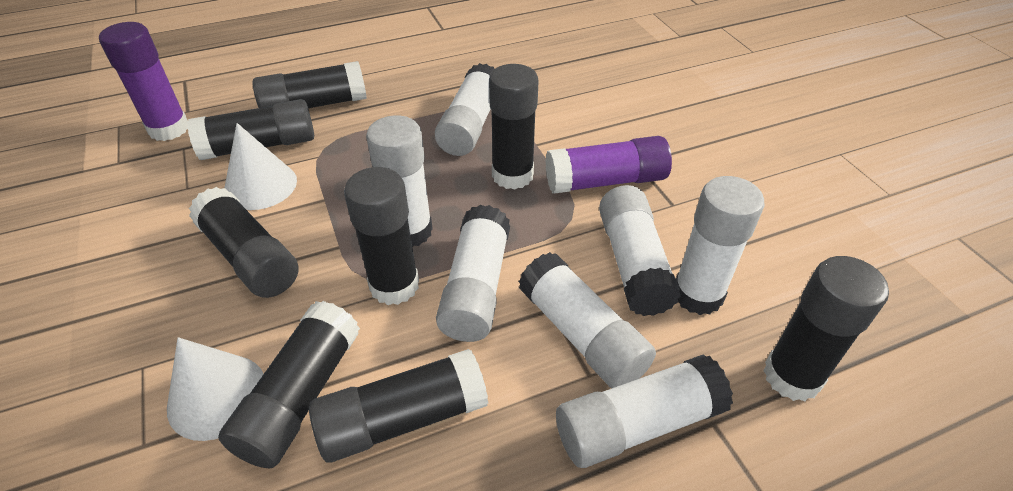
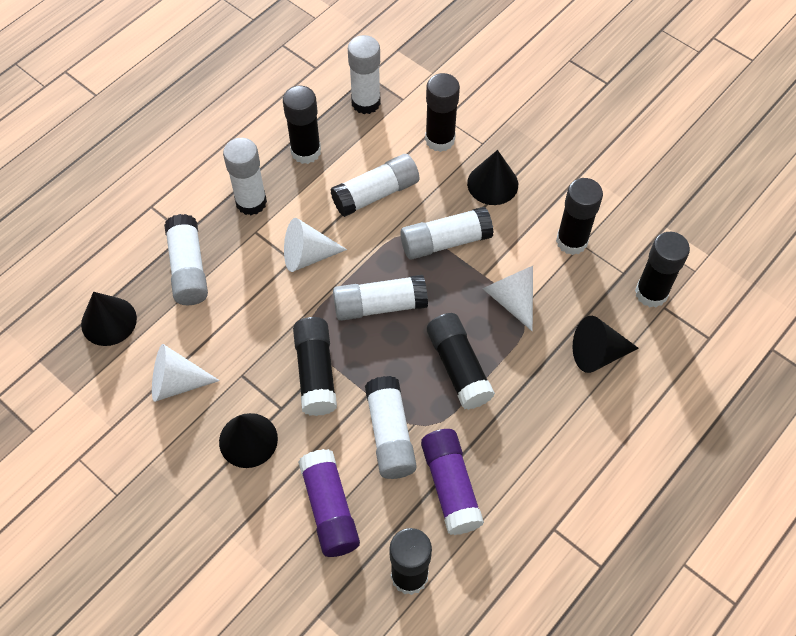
black cone: 0 -> 4
black glue stick: 8 -> 7
white cone: 2 -> 3

